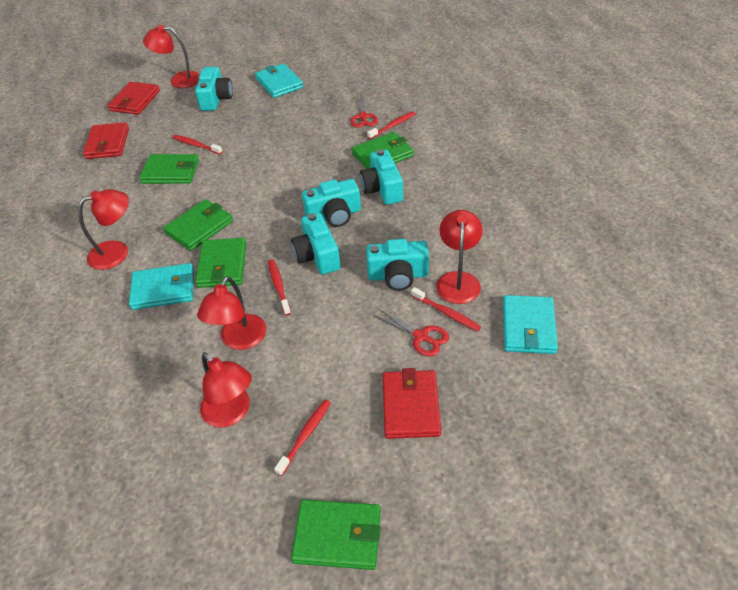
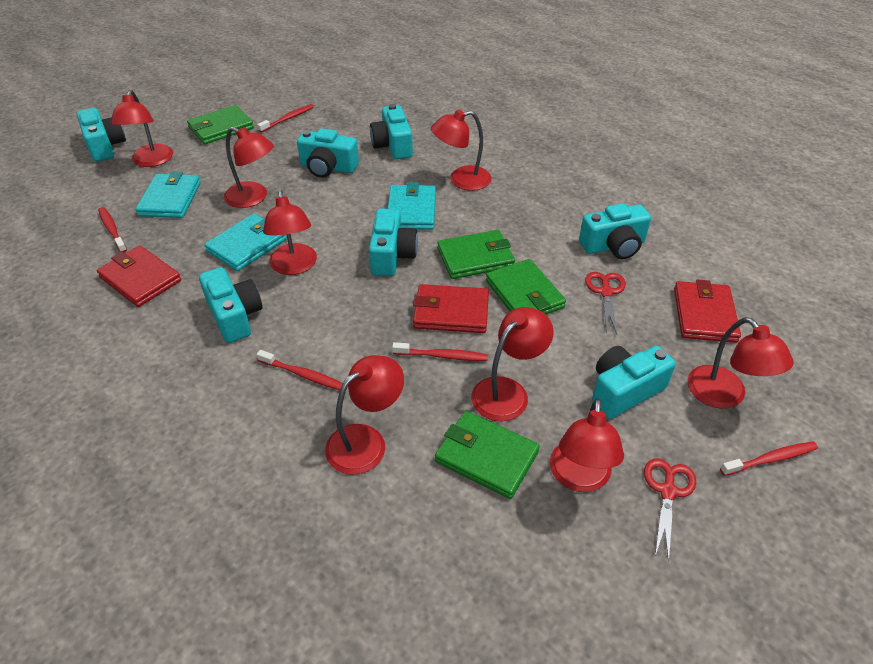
green wallet: 5 -> 4
red lamp: 5 -> 8
turquoise camera: 5 -> 7

